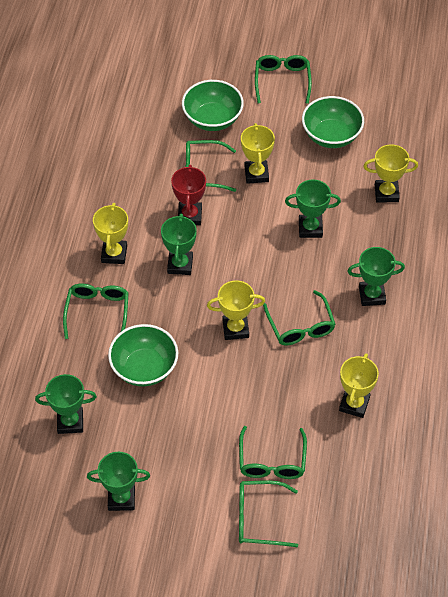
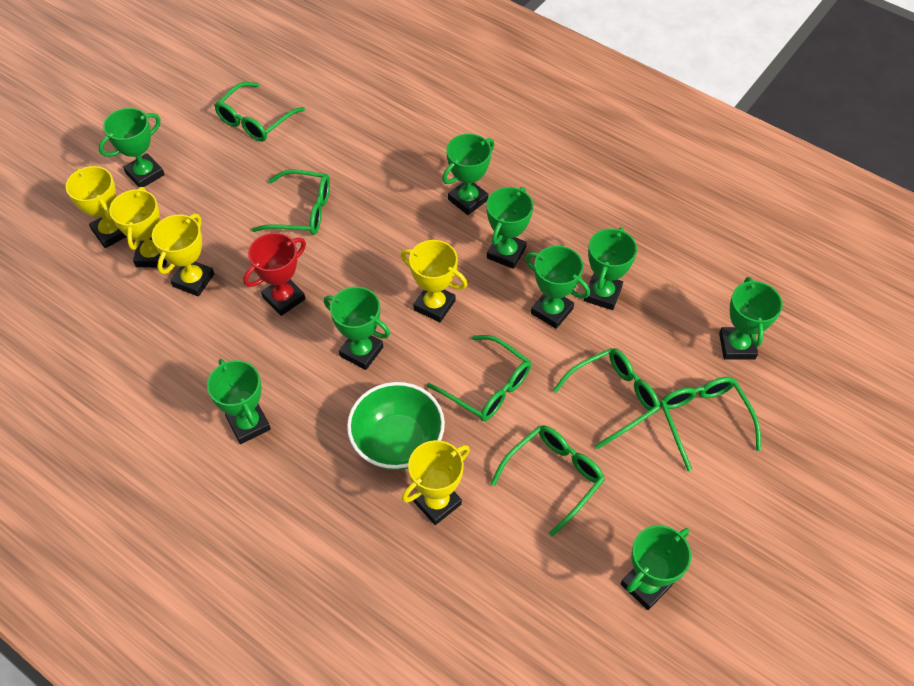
green bowl: 3 -> 1
green trophy: 5 -> 9

